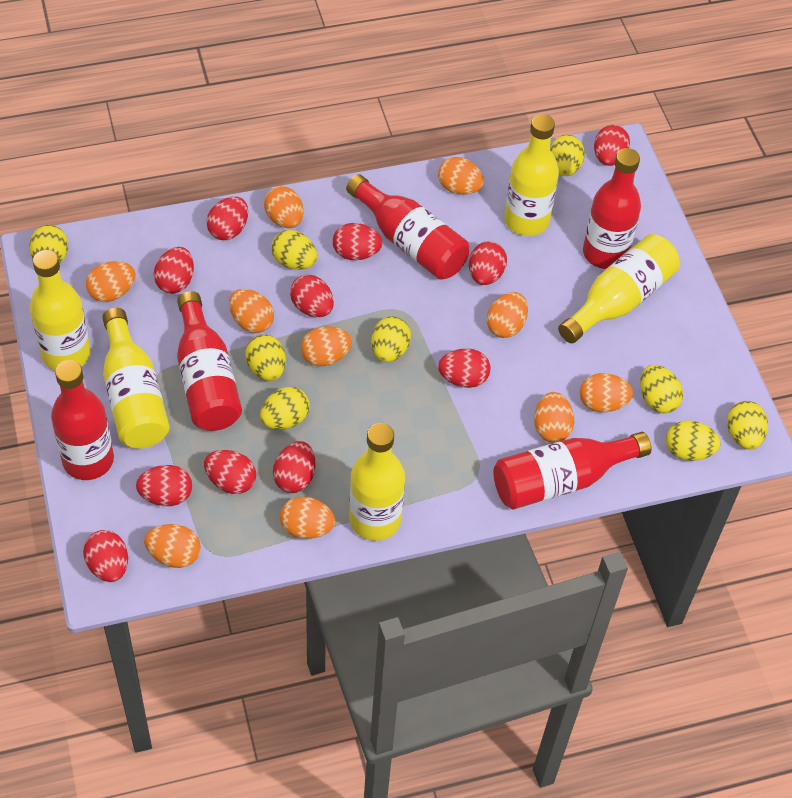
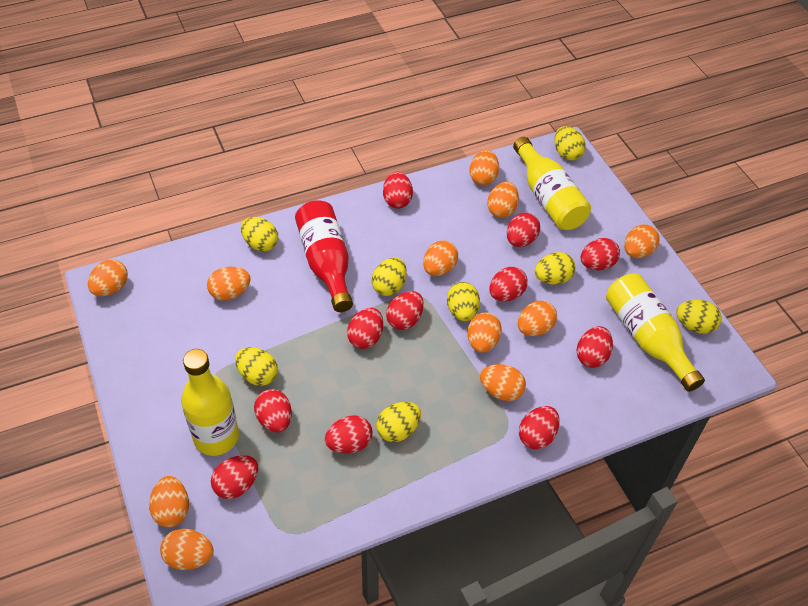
orange egg: 10 -> 11
red bottle: 5 -> 1
yellow bottle: 5 -> 3
yellow egg: 9 -> 8

